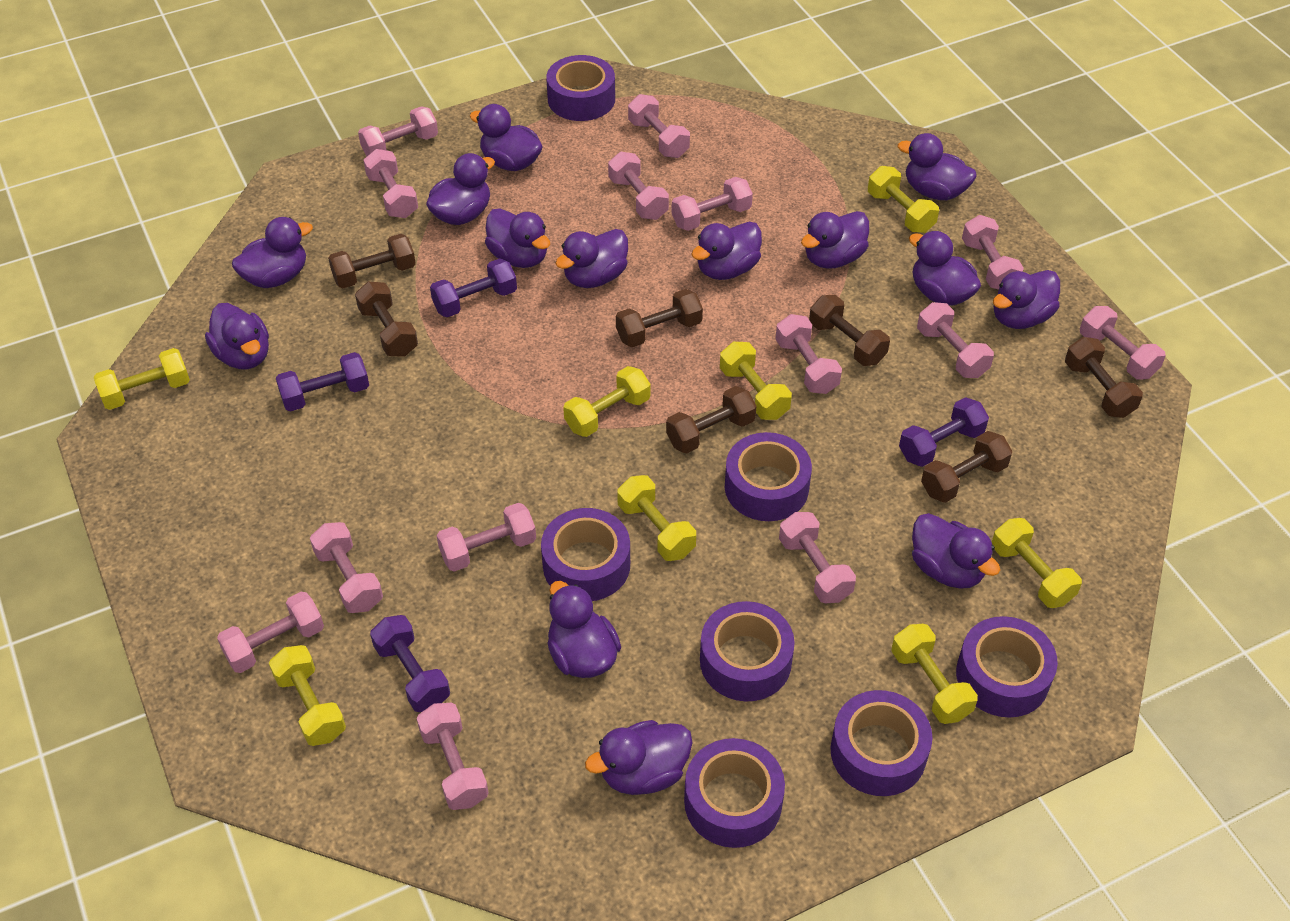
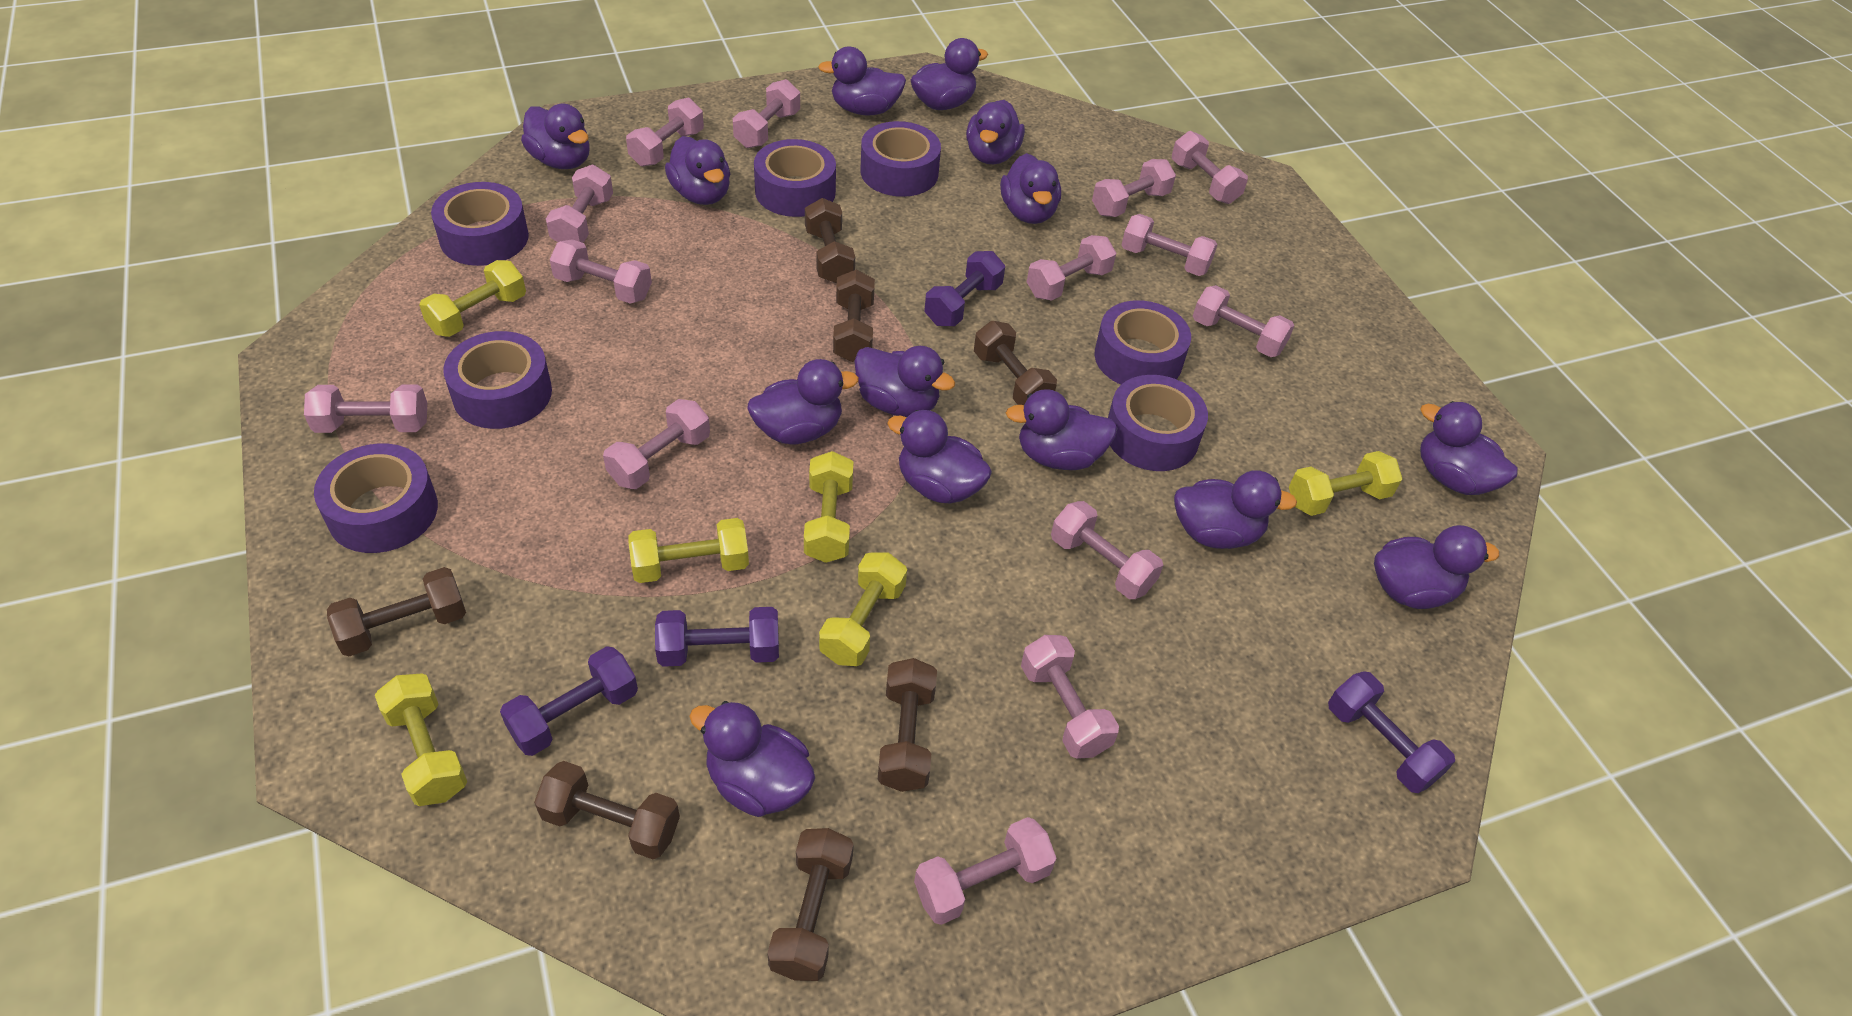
yellow dumbbell: 8 -> 6

